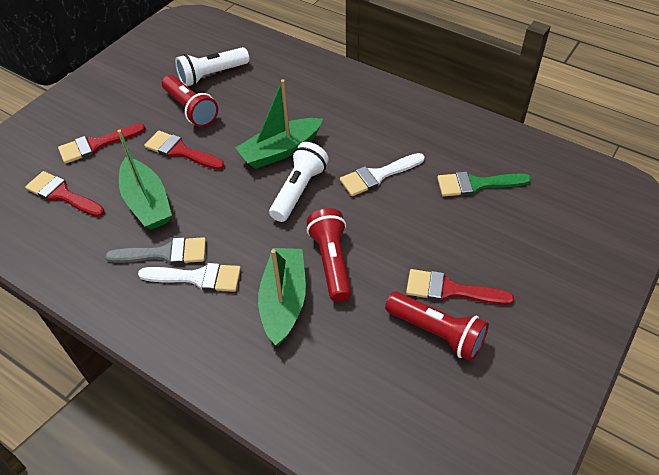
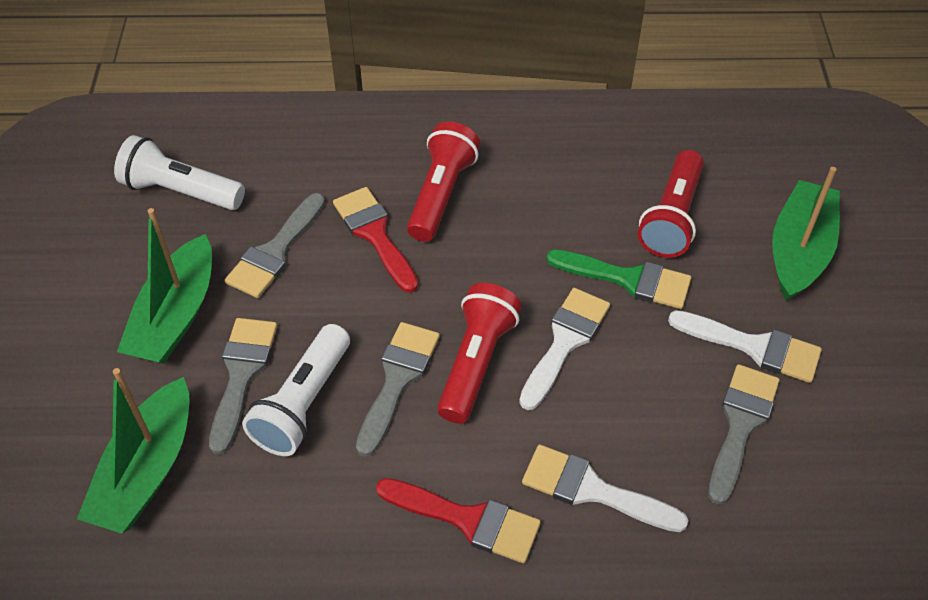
grey brush: 1 -> 4
red brush: 4 -> 2
white brush: 2 -> 3

